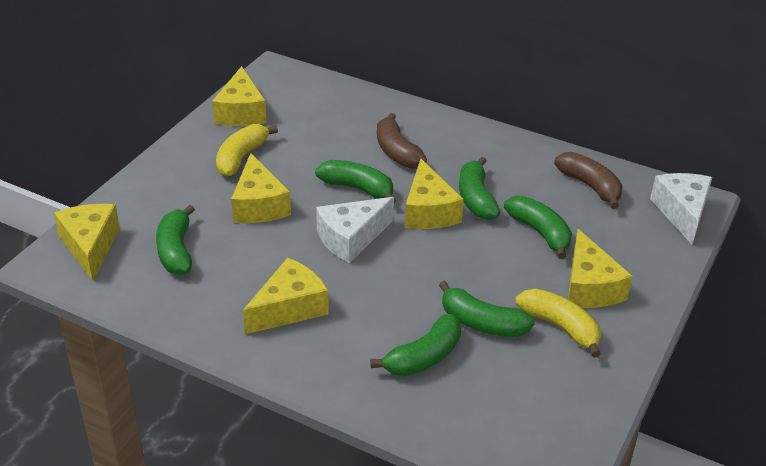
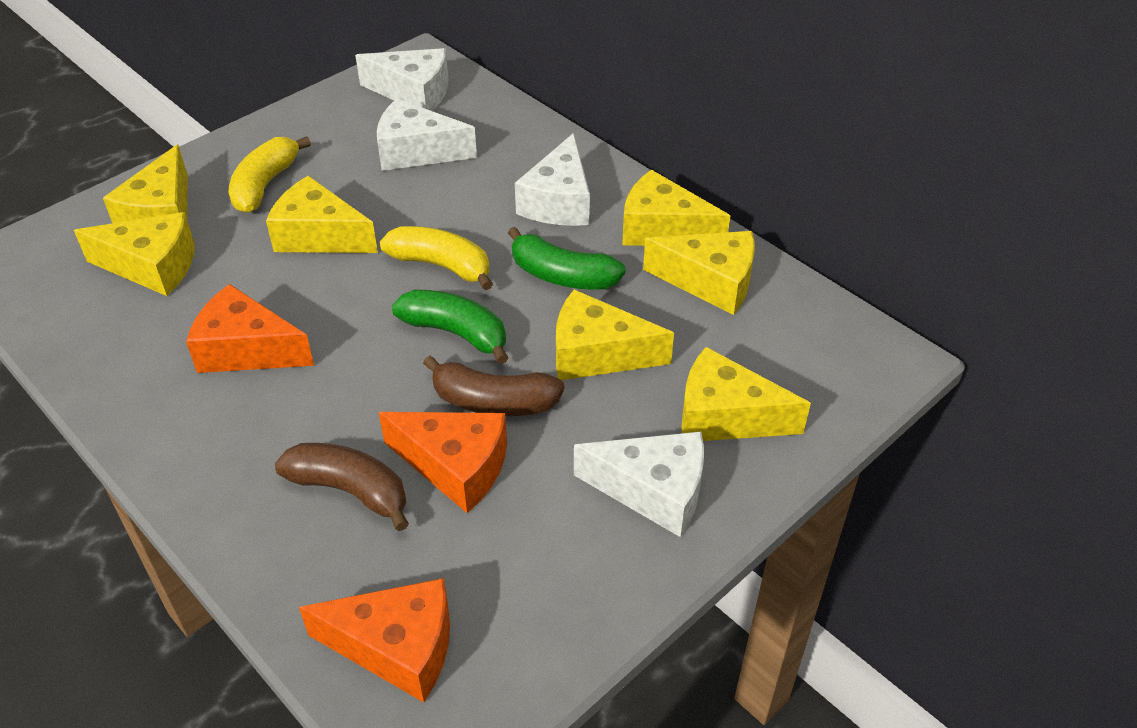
green banana: 6 -> 2
orange cheese: 0 -> 3
white cheese: 2 -> 4
yellow cheese: 6 -> 7

